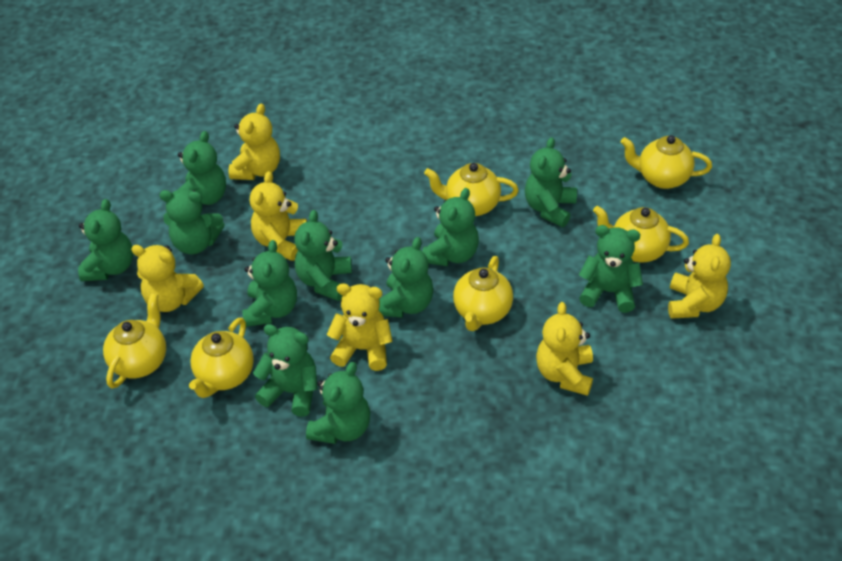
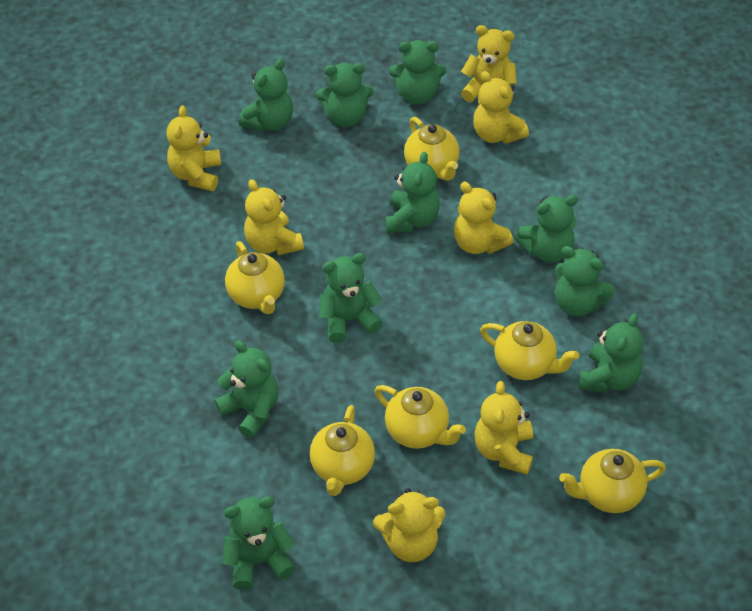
green teddy bear: 11 -> 10
yellow teddy bear: 6 -> 7

